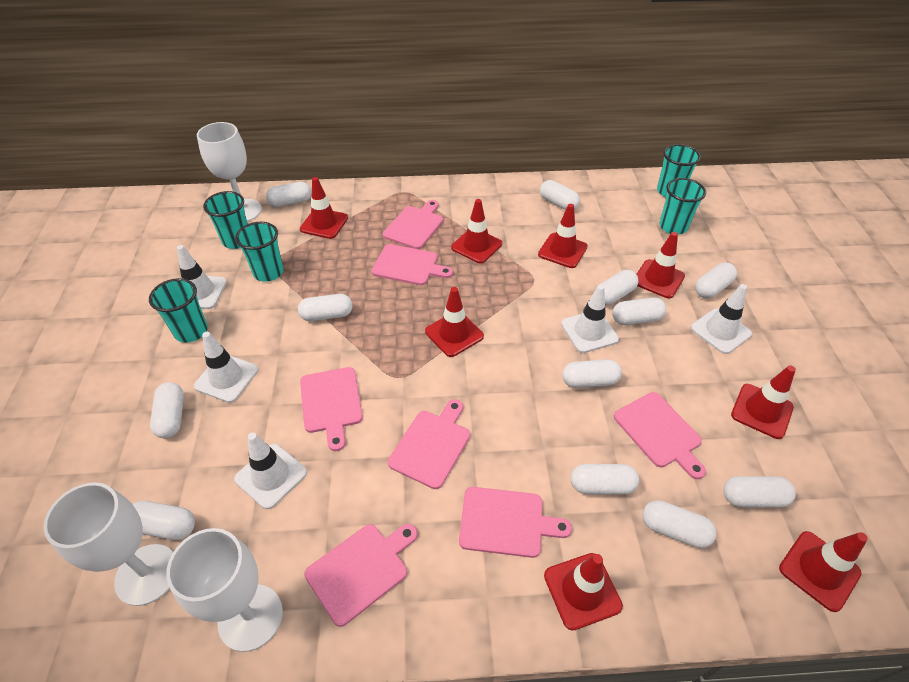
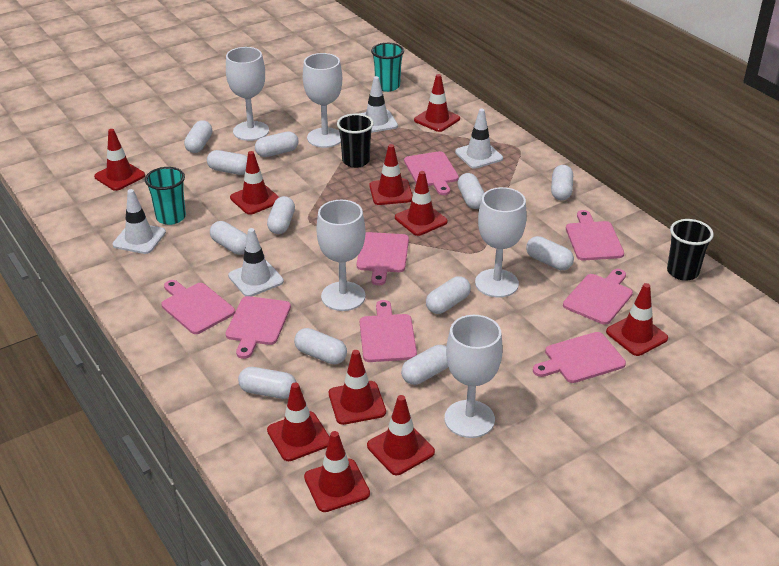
black cup: 0 -> 2
pink cutting board: 7 -> 8
red traffic cone: 8 -> 10
turquoise cup: 5 -> 2
white goblet: 3 -> 5
white traffic cone: 5 -> 4

